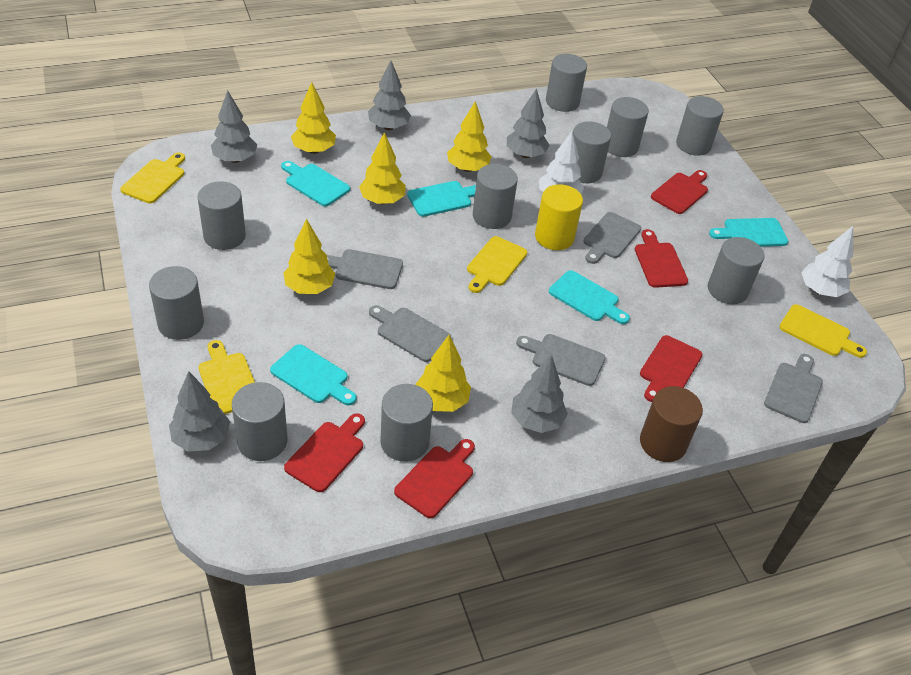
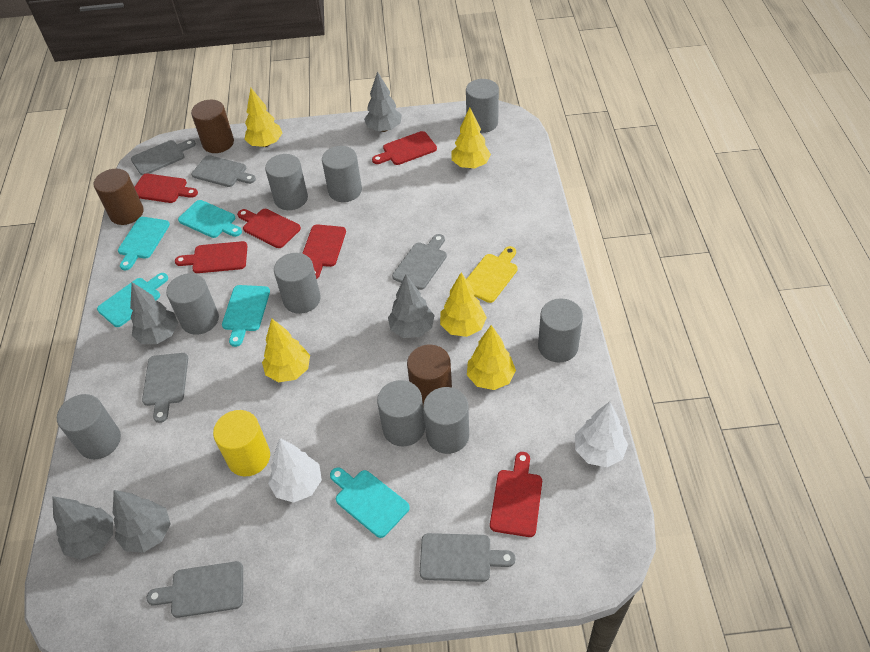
brown cylinder: 1 -> 3
grey cutting board: 5 -> 6
grey cylinder: 10 -> 9
red cutting board: 5 -> 6
yellow cutting board: 4 -> 1

